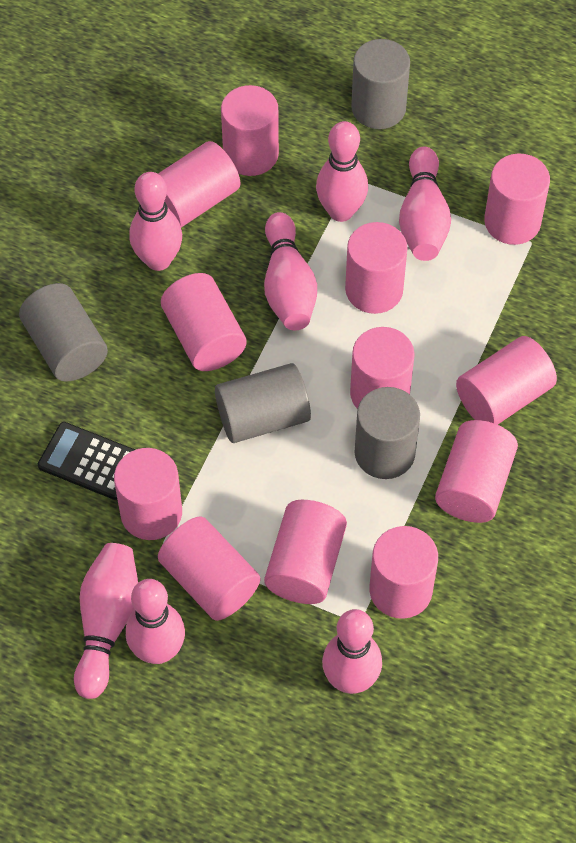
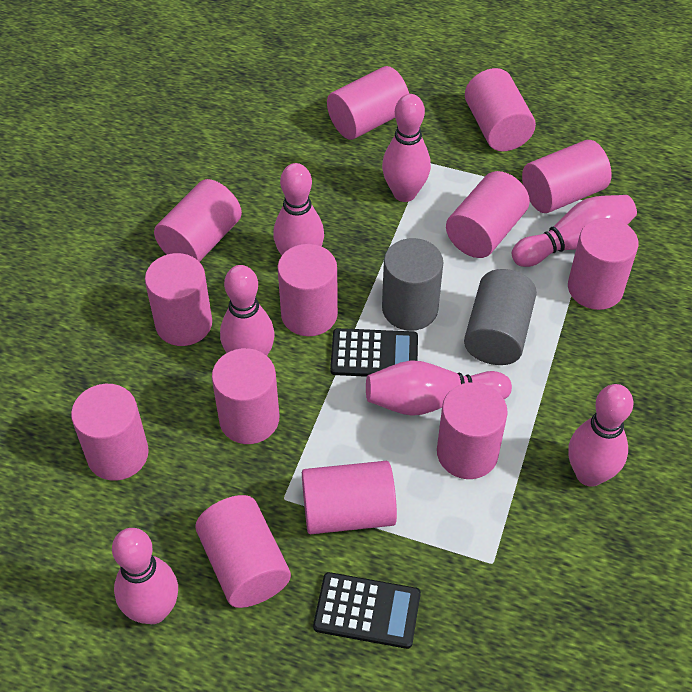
black calculator: 1 -> 2
grey cylinder: 4 -> 2
pink cylinder: 12 -> 13

